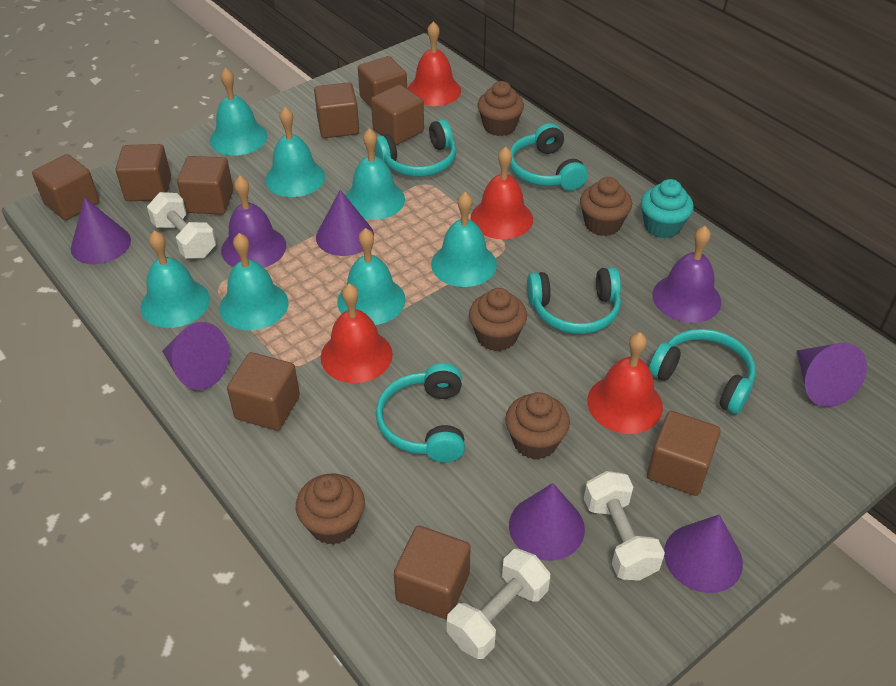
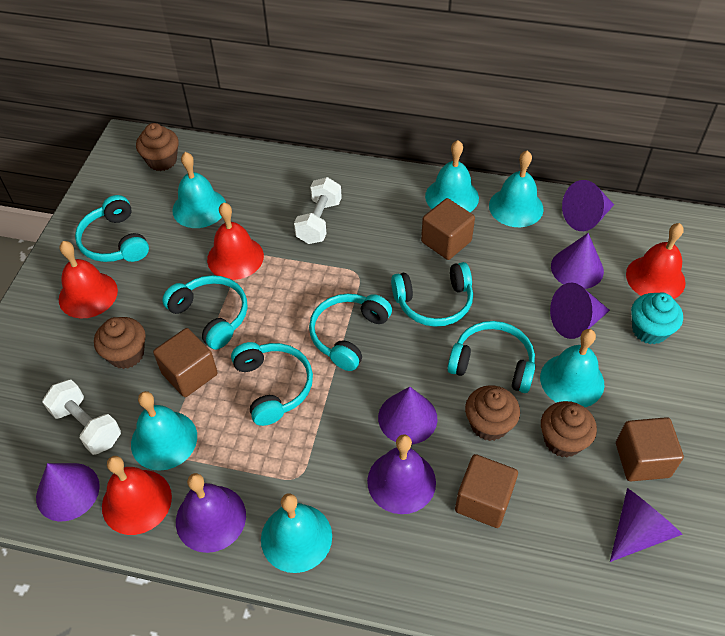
brown cube: 9 -> 4
brown cupcake: 5 -> 4
turquoise bell: 7 -> 6
turquoise headphones: 5 -> 6
white dumbbell: 3 -> 2

